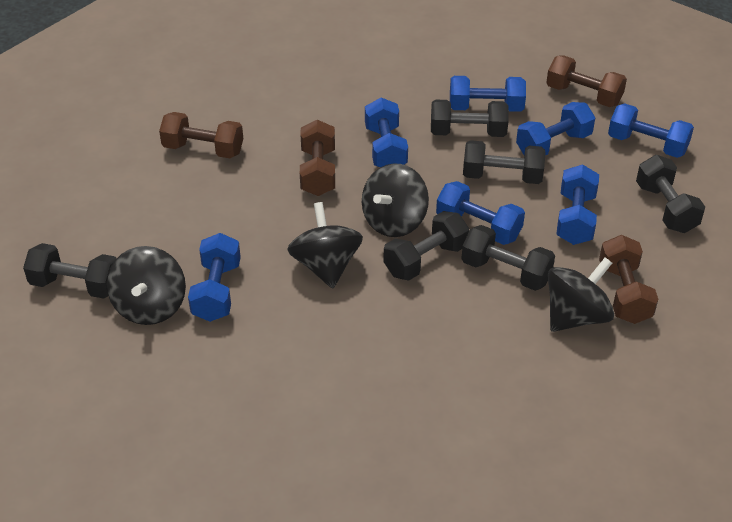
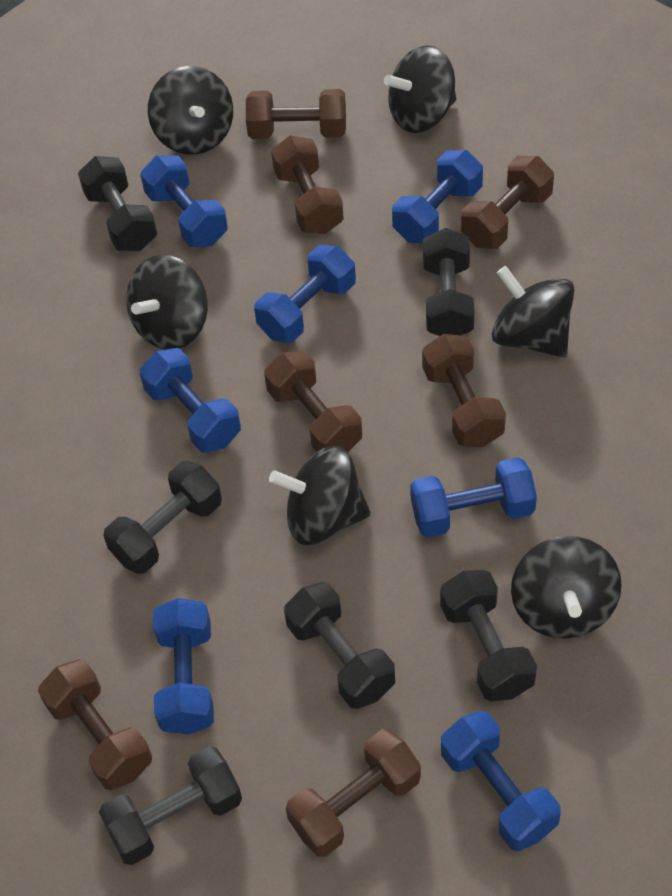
black spinning top: 4 -> 6
brown dumbbell: 4 -> 7

